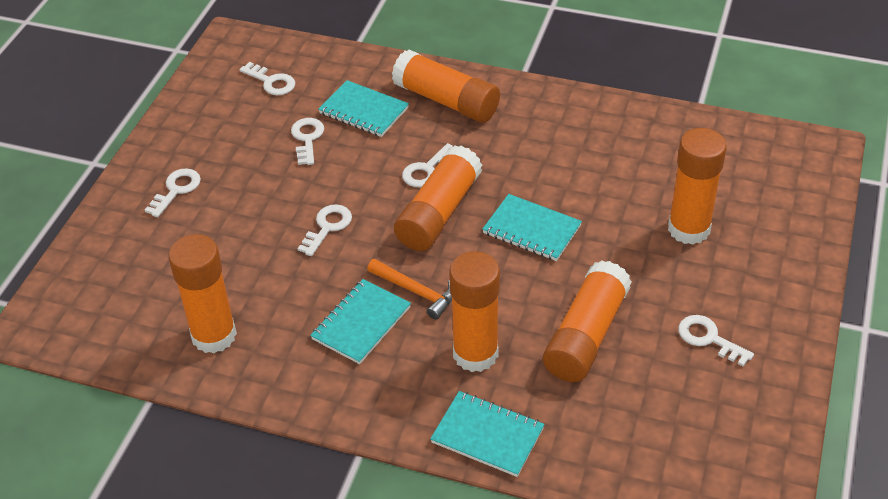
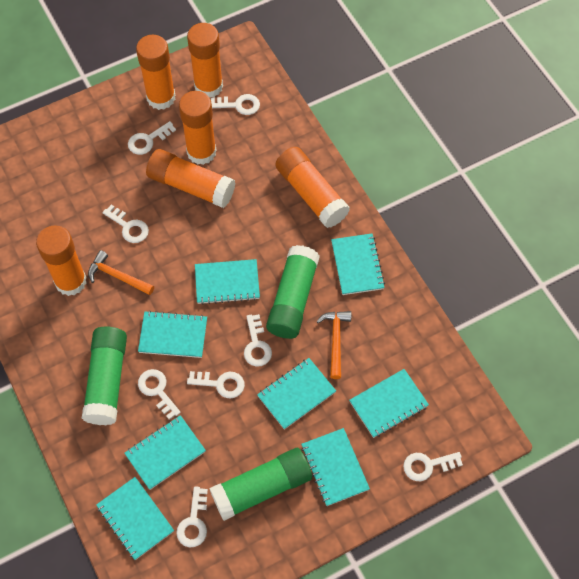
green glue stick: 0 -> 3
orange hammer: 1 -> 2
turquoise notebook: 4 -> 8
white key: 6 -> 8

